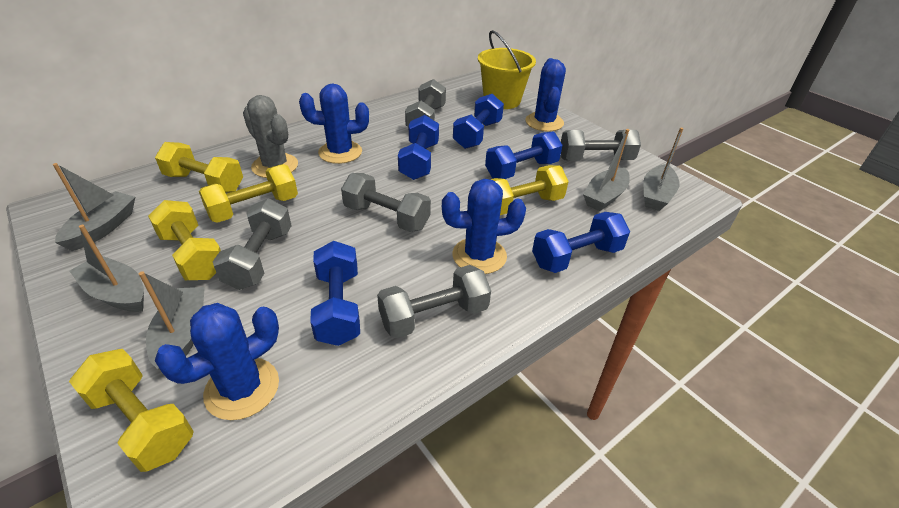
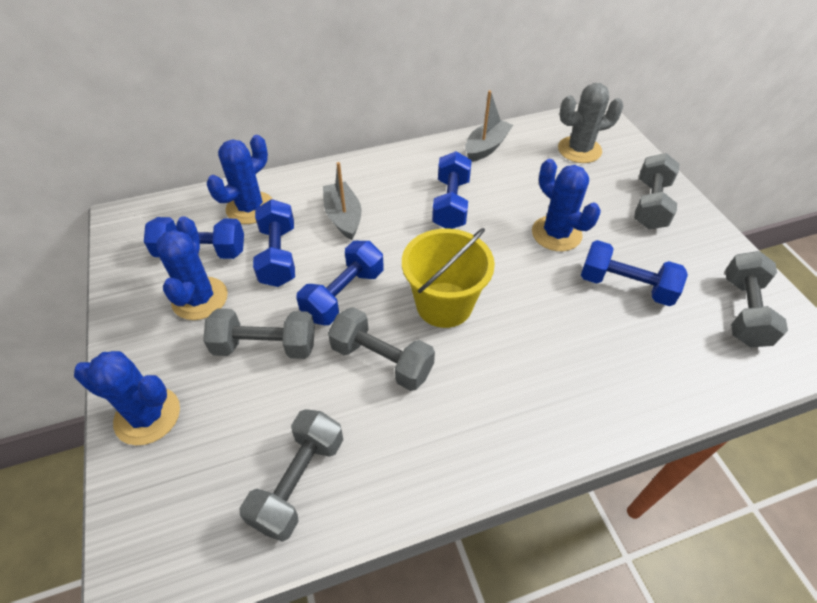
grey boat: 5 -> 2
yellow dumbbell: 5 -> 0

